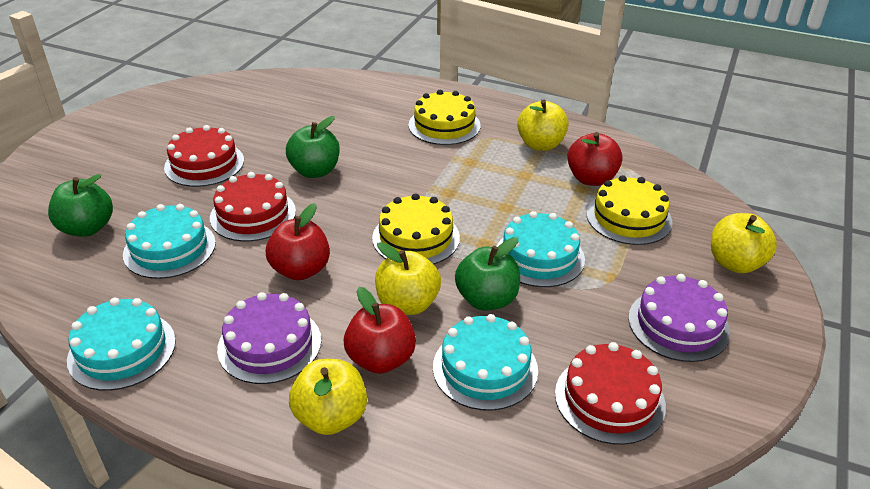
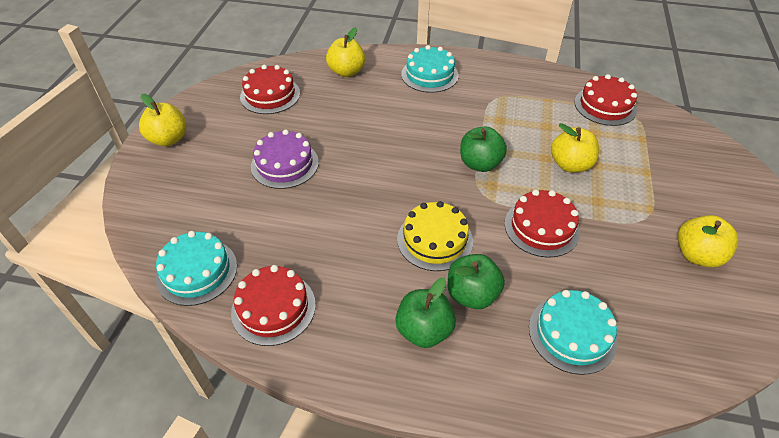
purple cake: 2 -> 1
red apple: 3 -> 0
red cake: 3 -> 4
turquoise cake: 4 -> 3
yellow cake: 3 -> 1

